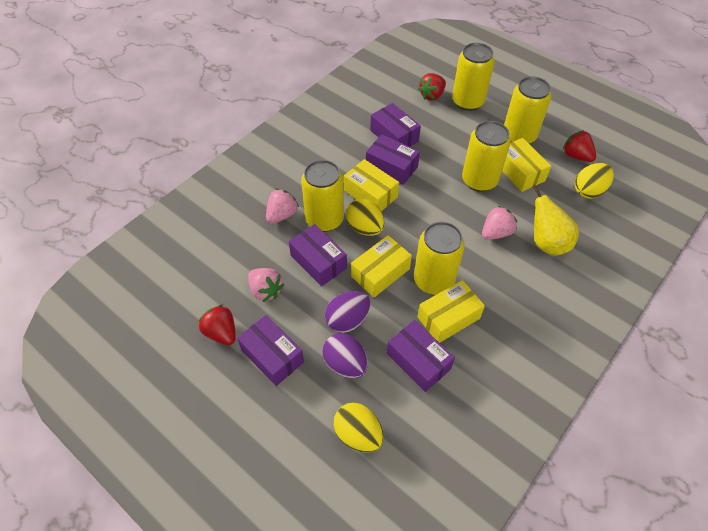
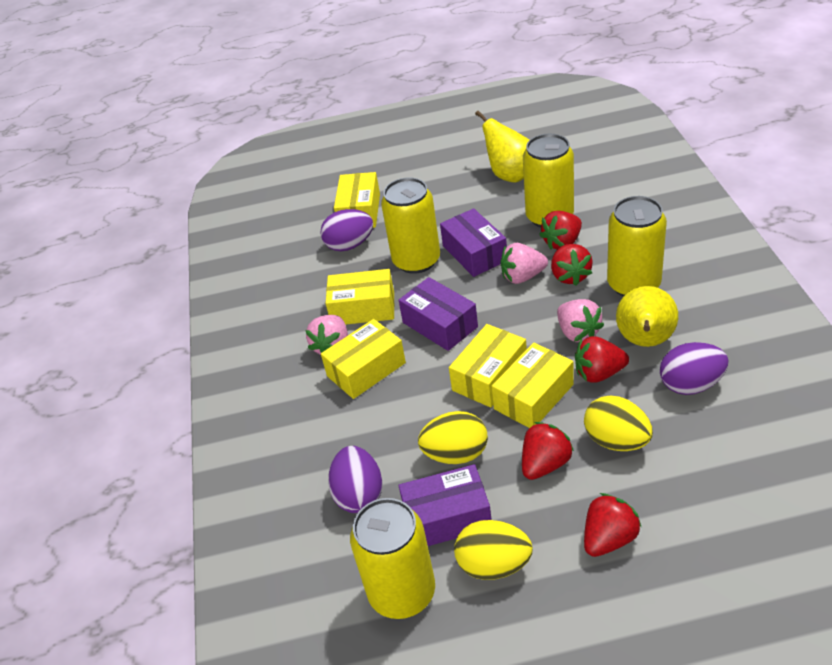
purple box: 5 -> 3
purple egg: 2 -> 3
red strawberry: 3 -> 5
yellow box: 4 -> 5
yellow can: 5 -> 4
yellow pear: 1 -> 2

